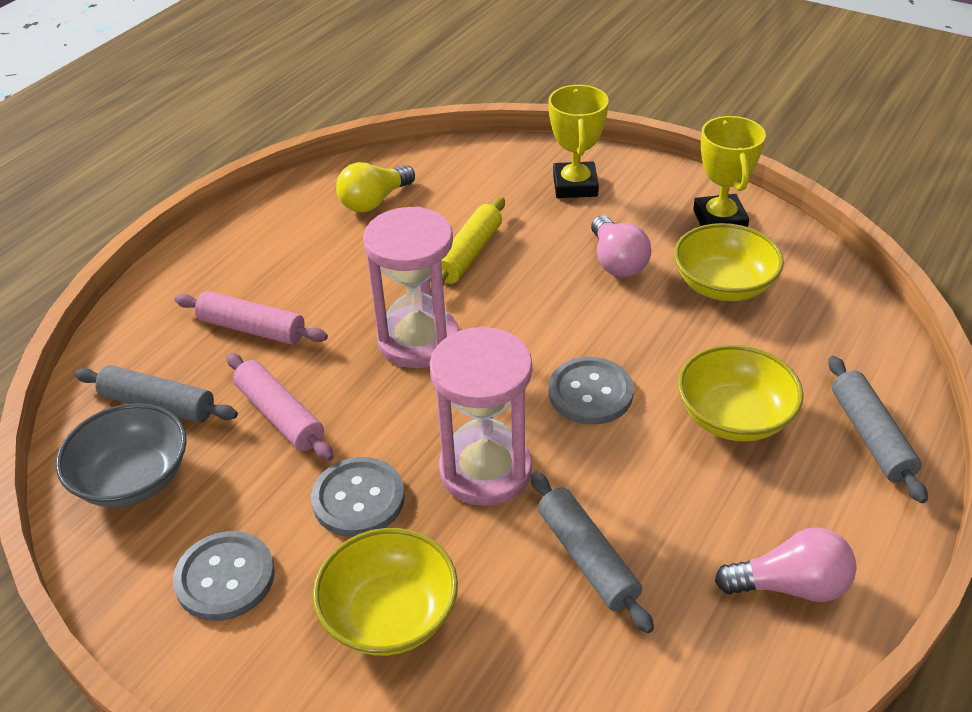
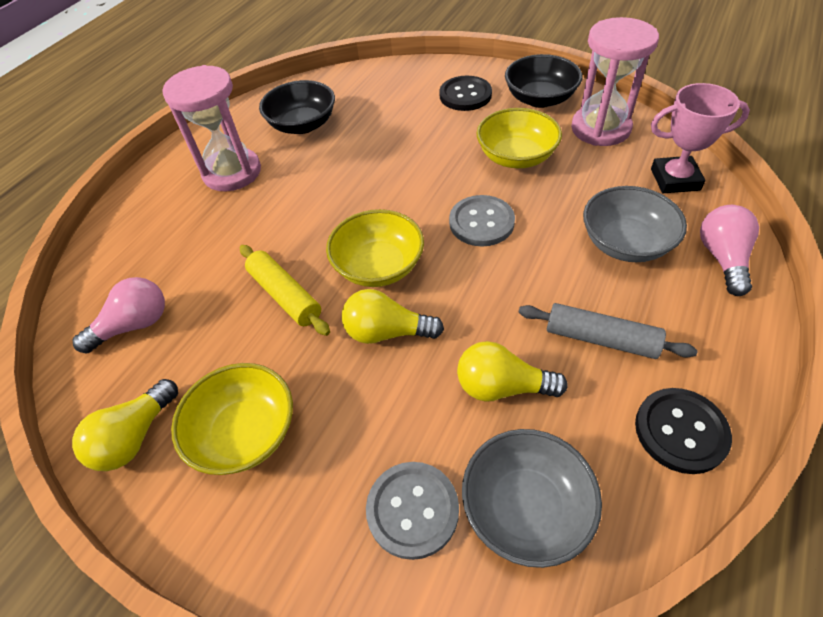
black bowl: 0 -> 2
black button: 0 -> 2
grey bowl: 1 -> 2
grey button: 3 -> 2
grey rolling pin: 3 -> 1
pink rolling pin: 2 -> 0
pink trophy: 0 -> 1
yellow light bulb: 1 -> 3
yellow trophy: 2 -> 0

